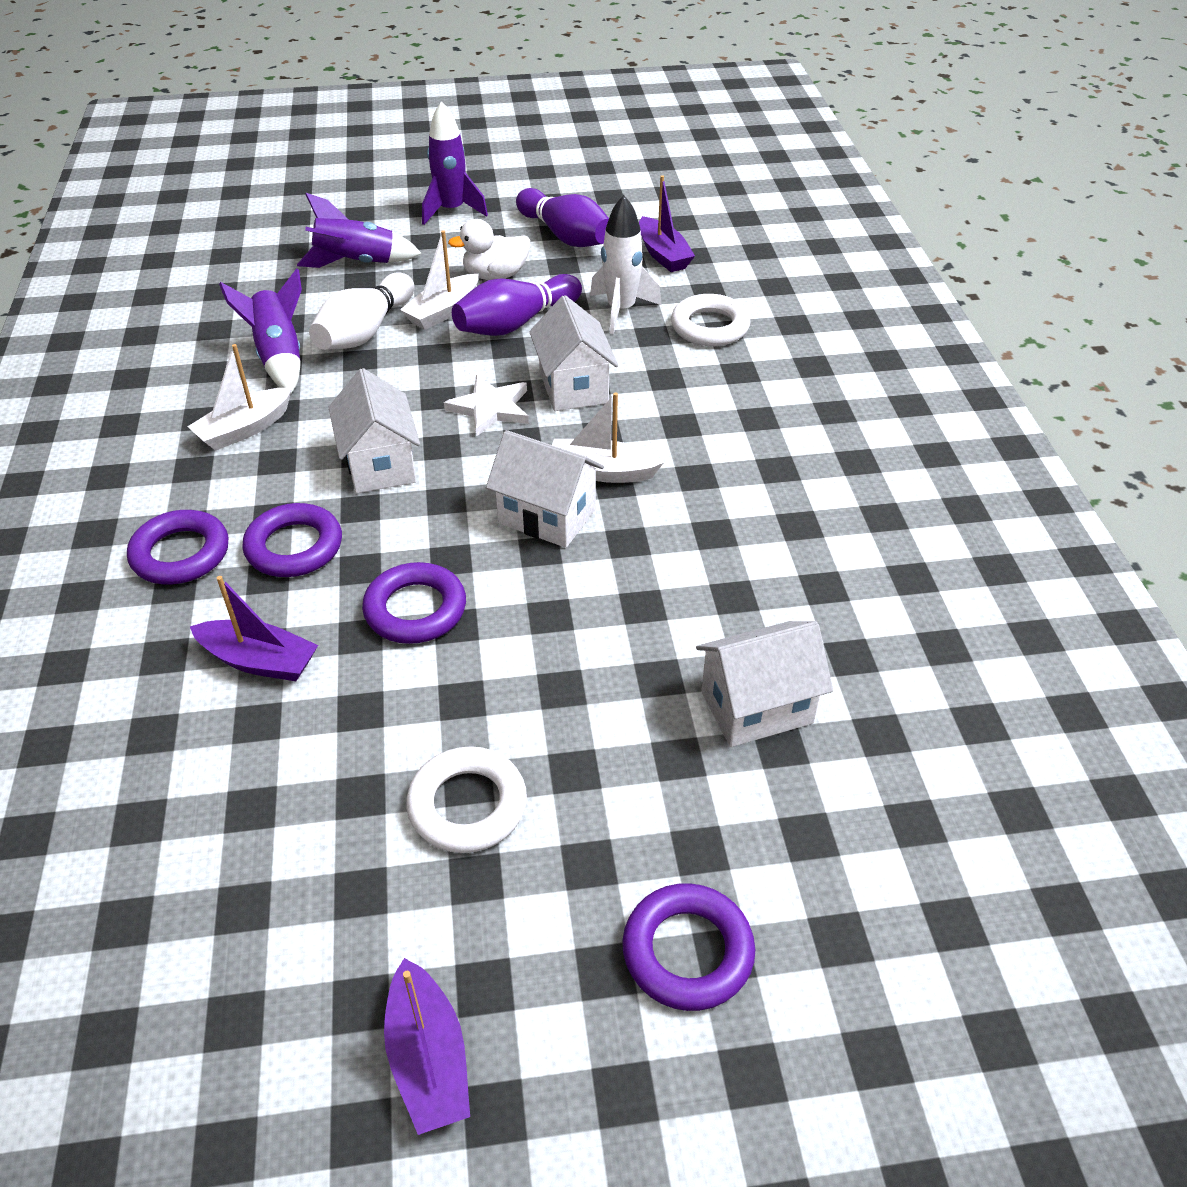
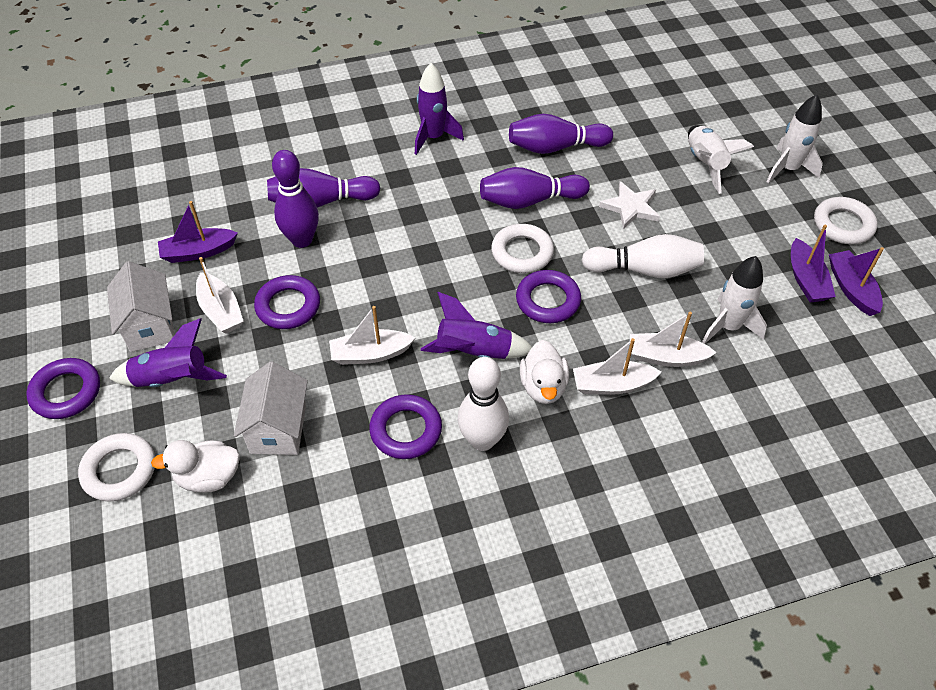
purple bowling pin: 2 -> 4
white boat: 3 -> 4
white bowling pin: 1 -> 2
white duck: 1 -> 2
white house: 4 -> 2
white ring: 2 -> 3
white rocket: 1 -> 3

